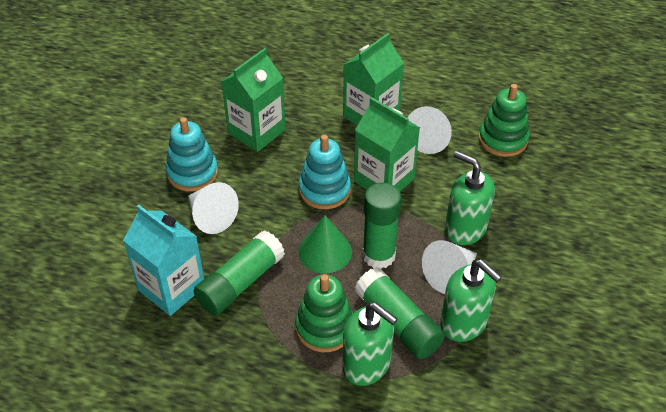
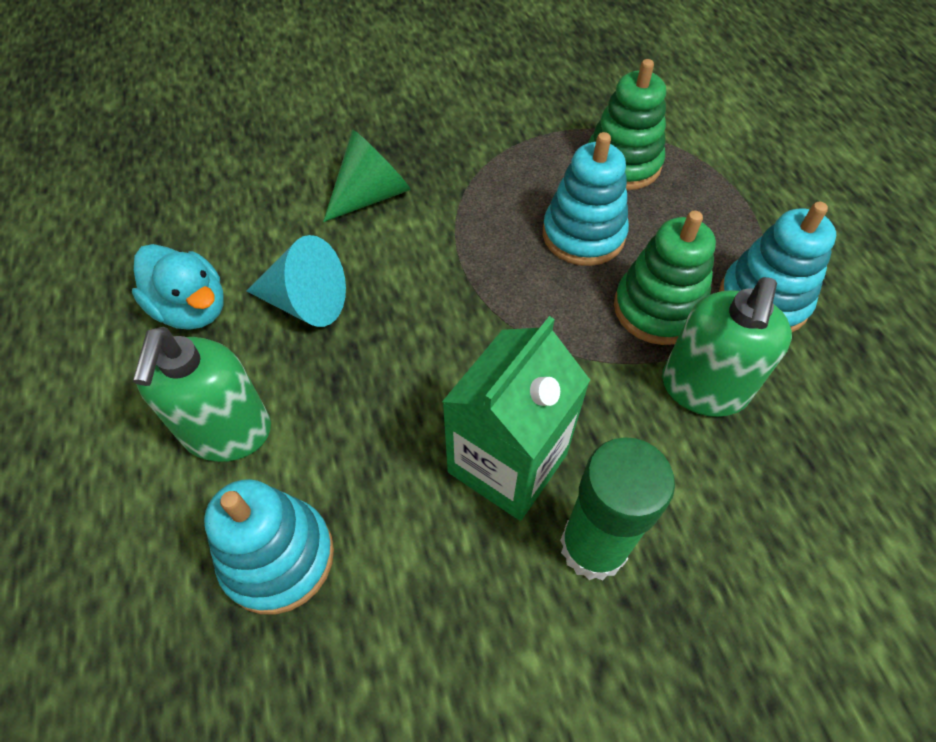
green carton: 3 -> 1
green glue stick: 3 -> 1
green soap dispenser: 3 -> 2
turquoise carton: 1 -> 0
turquoise cone: 0 -> 1
turquoise duck: 0 -> 1
turquoise stacking toy: 2 -> 3
white cone: 3 -> 0

